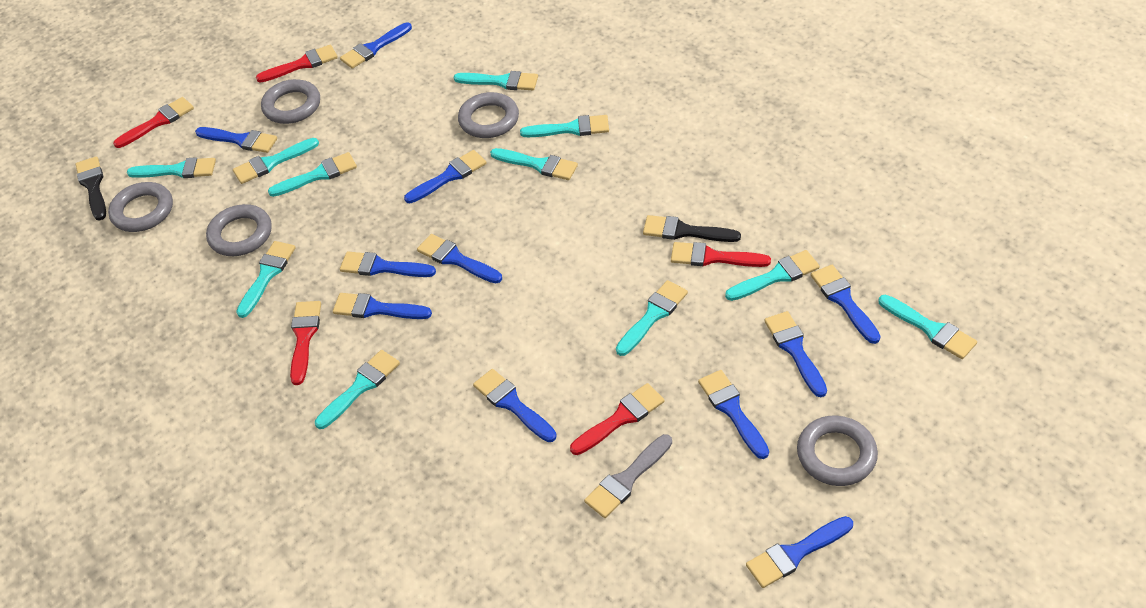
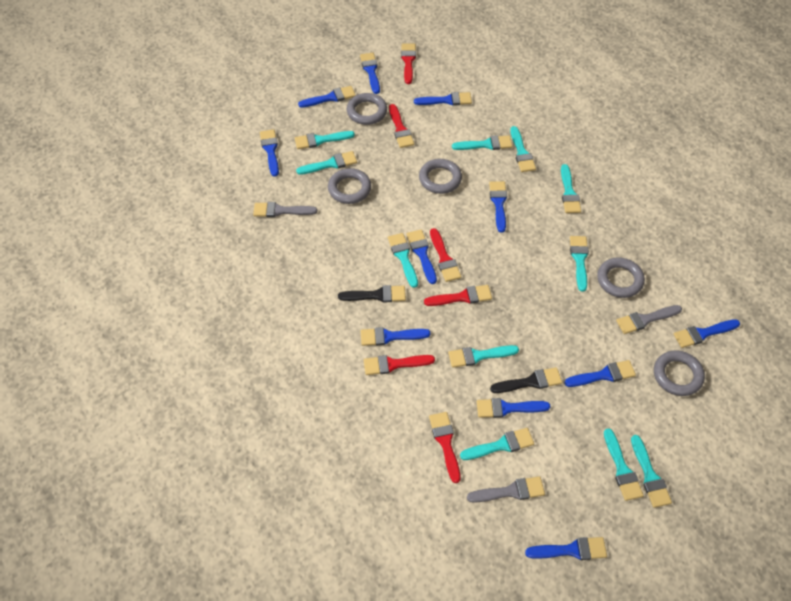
grey brush: 1 -> 3
red brush: 5 -> 6

